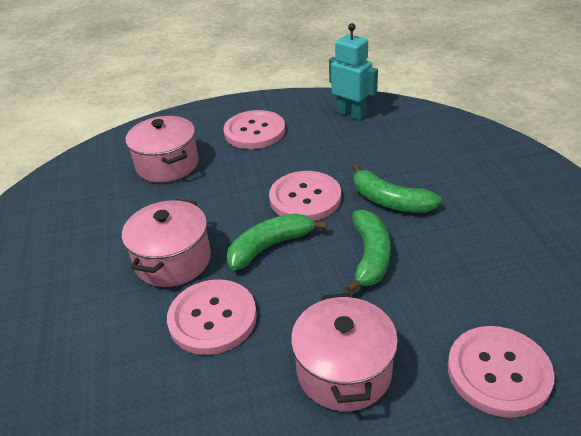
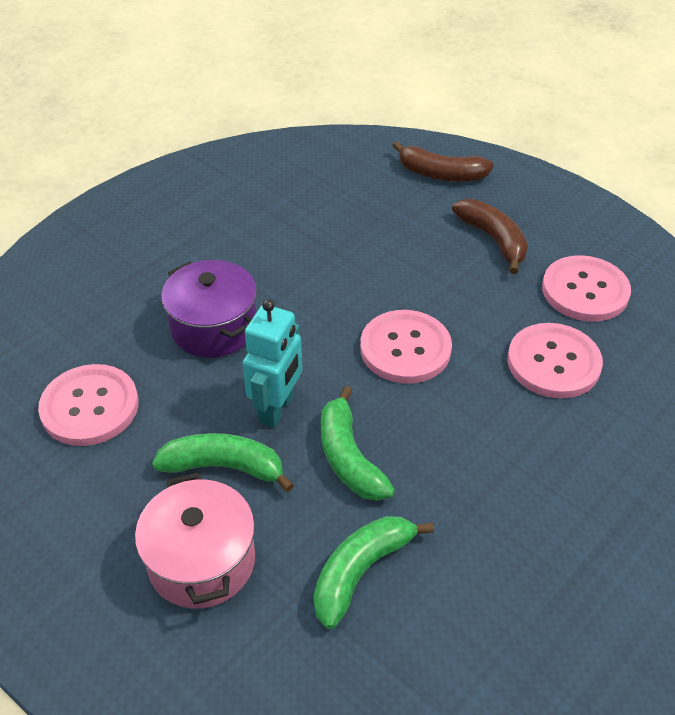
brown banana: 0 -> 2
pink pot: 3 -> 1
purple pot: 0 -> 1

